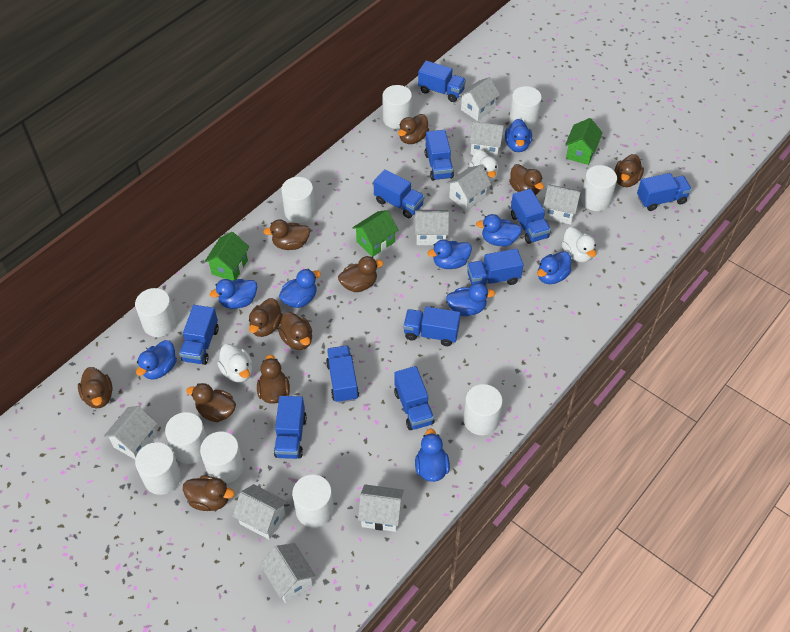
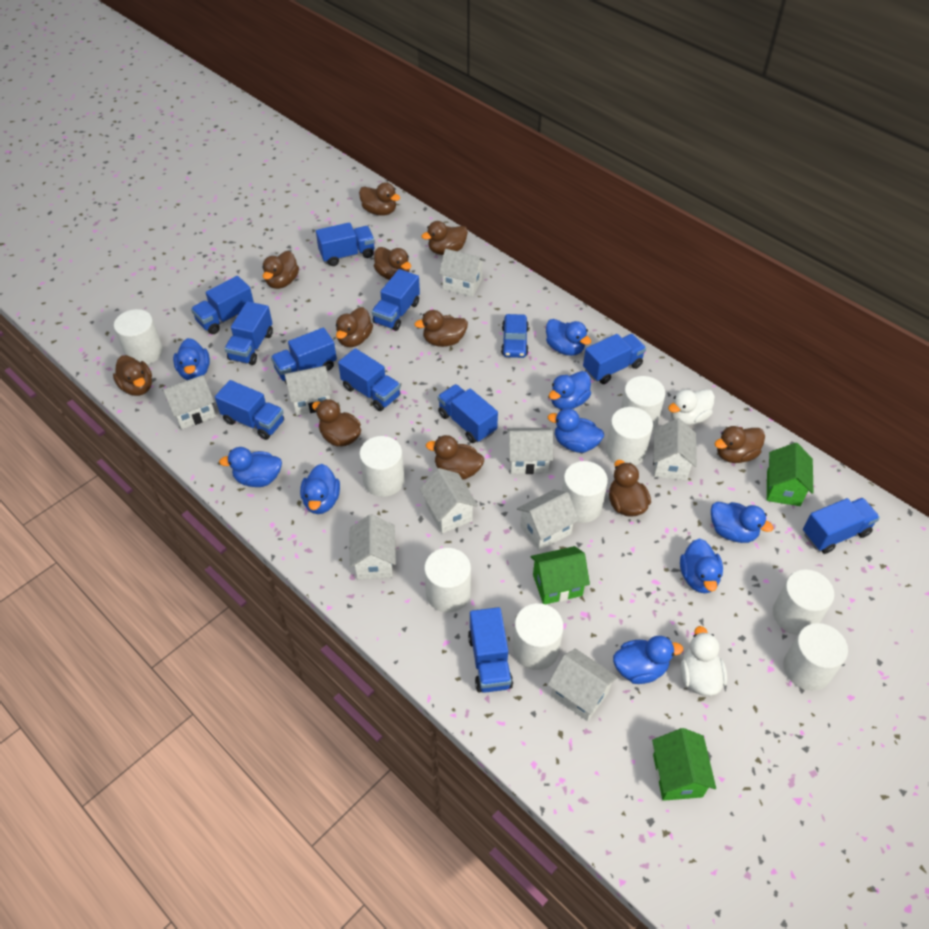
blue car: 0 -> 1
white cylinder: 10 -> 9
white duck: 3 -> 2

